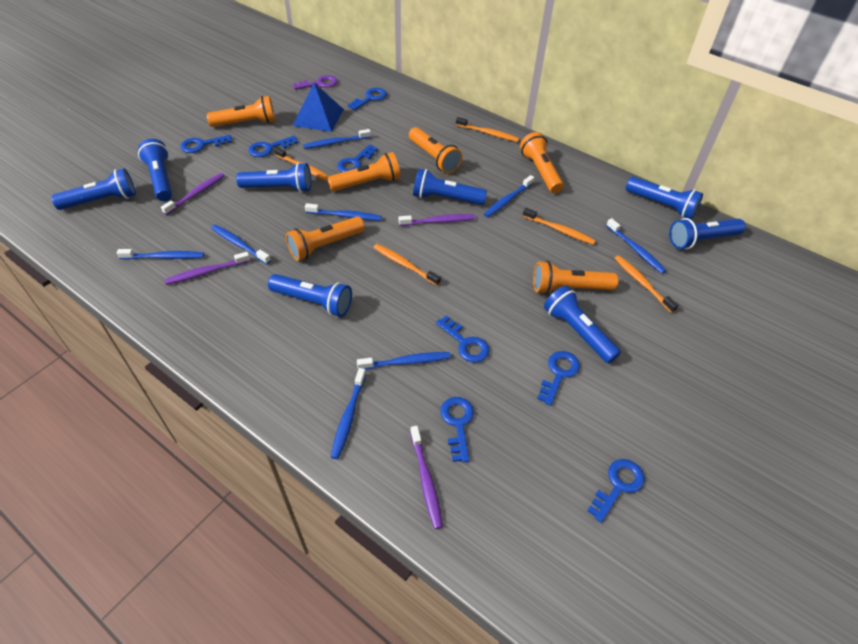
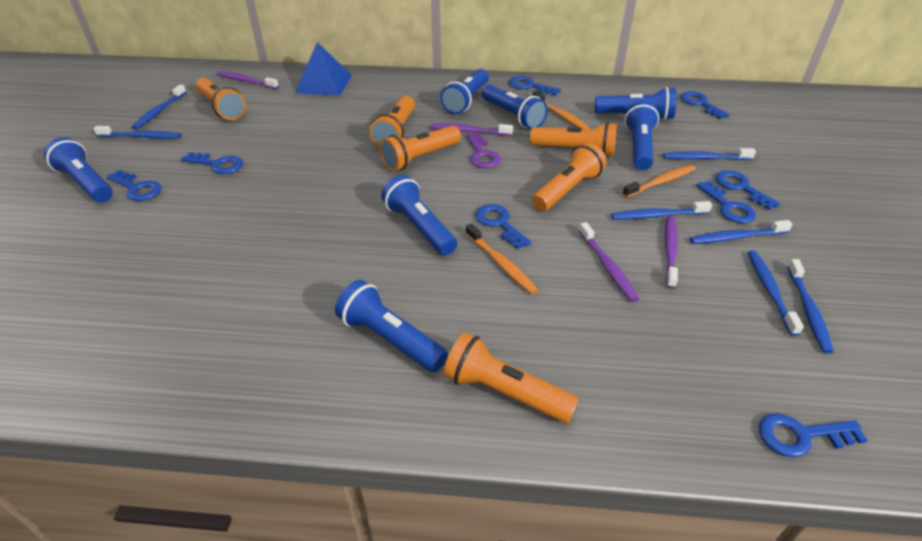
blue flashlight: 8 -> 7
blue toothbrush: 8 -> 7
orange toothbrush: 5 -> 3

